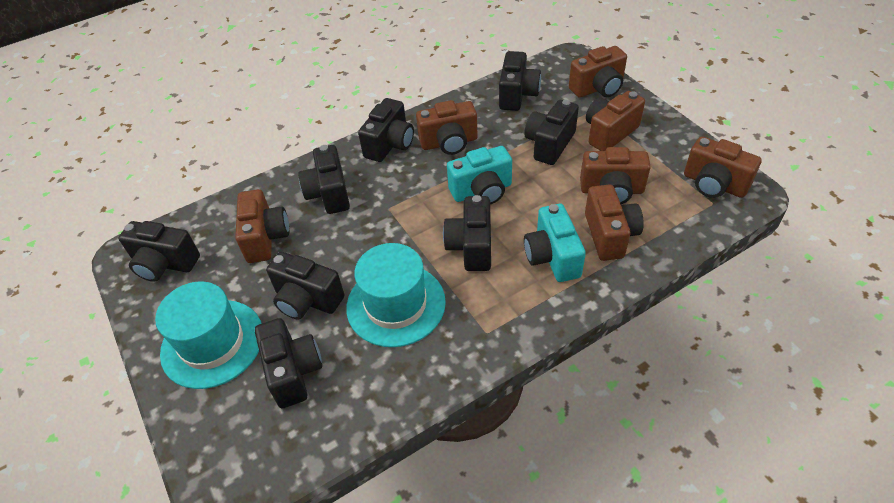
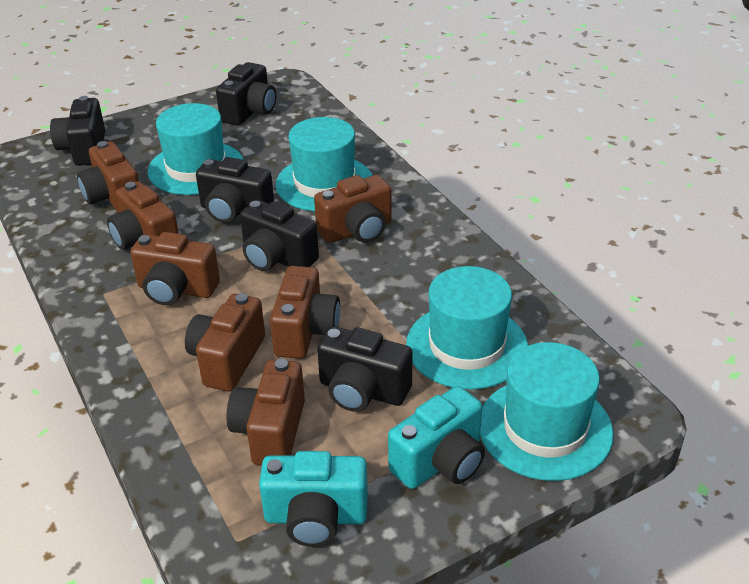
black camera: 8 -> 5
turquoise hat: 2 -> 4

